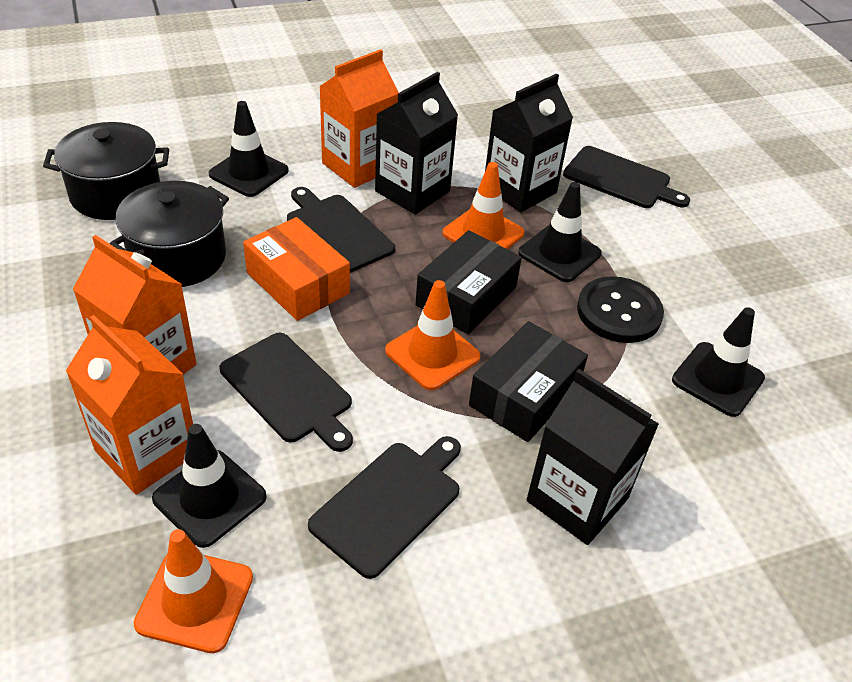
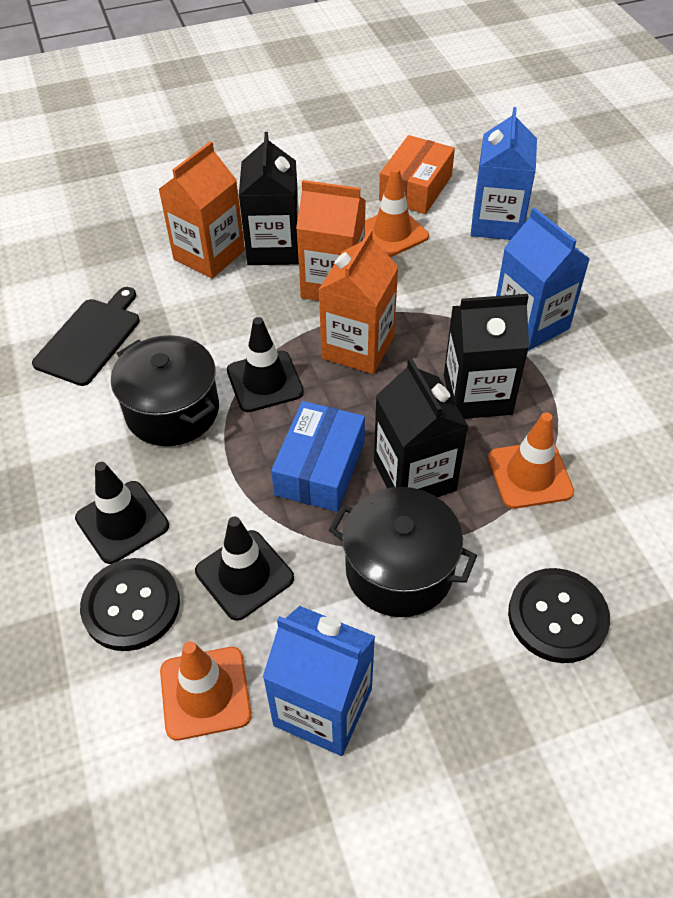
black box: 2 -> 0
black button: 1 -> 2
black cutting board: 4 -> 1
black traffic cone: 4 -> 3
blue box: 0 -> 1
blue carton: 0 -> 3

